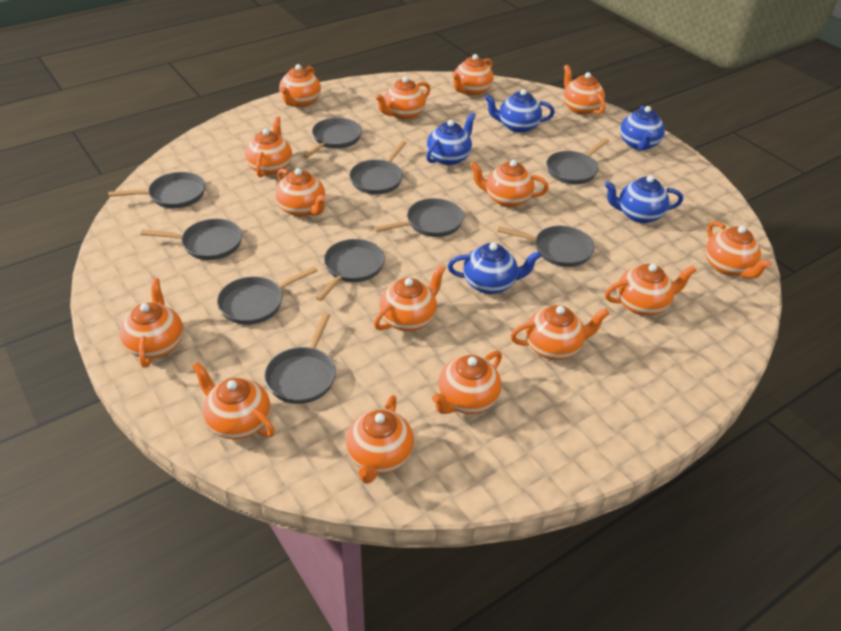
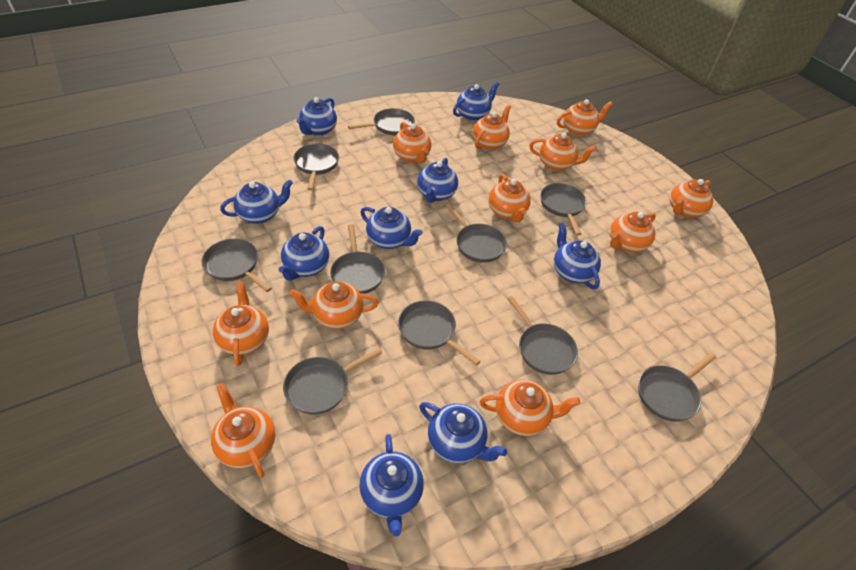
blue teapot: 5 -> 9
orange teapot: 15 -> 11

